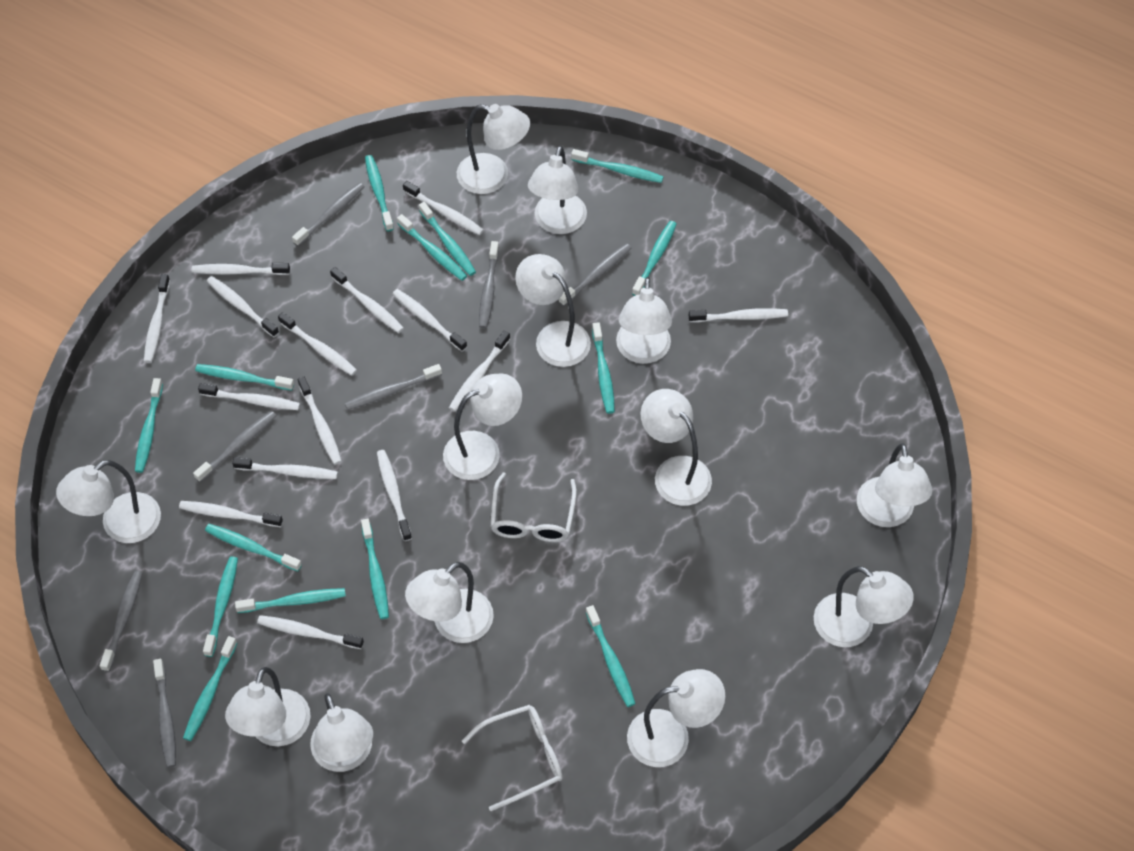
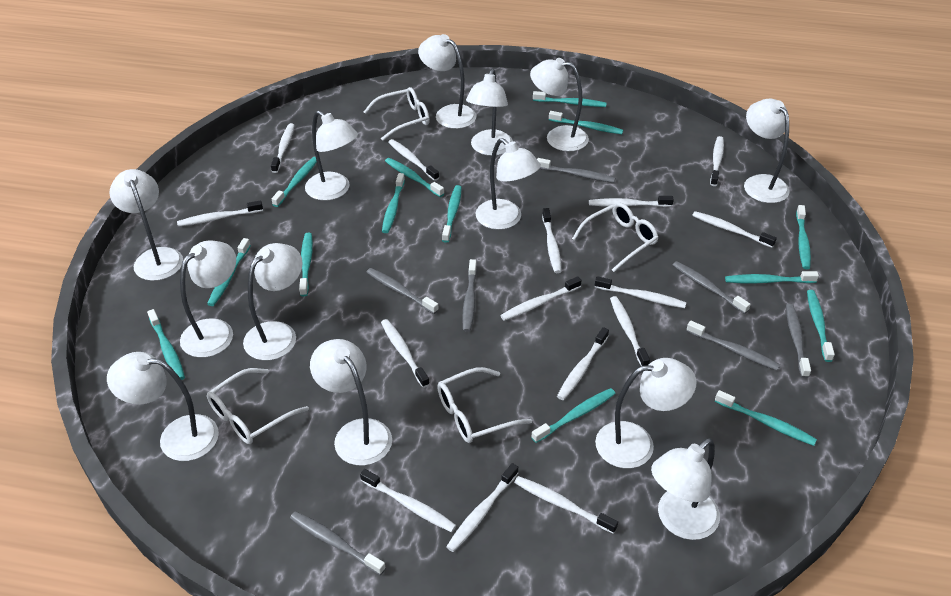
white glasses: 2 -> 4

